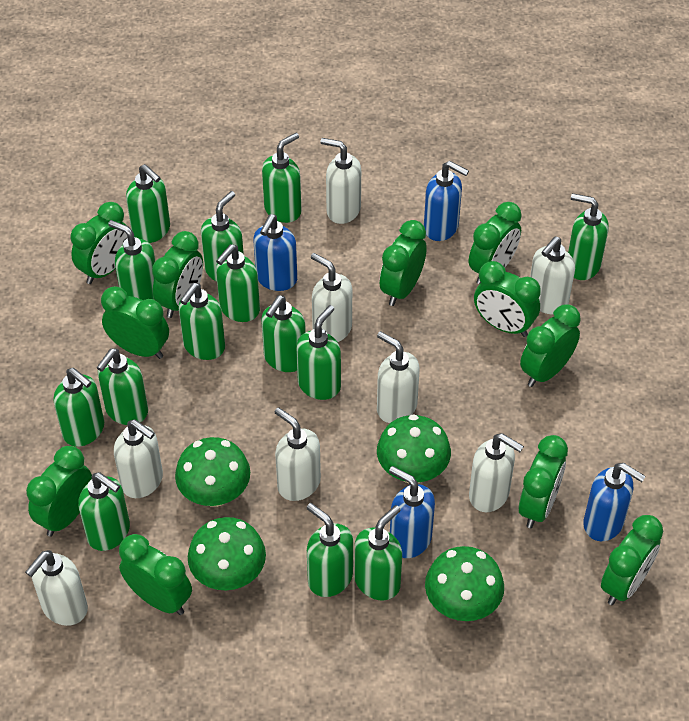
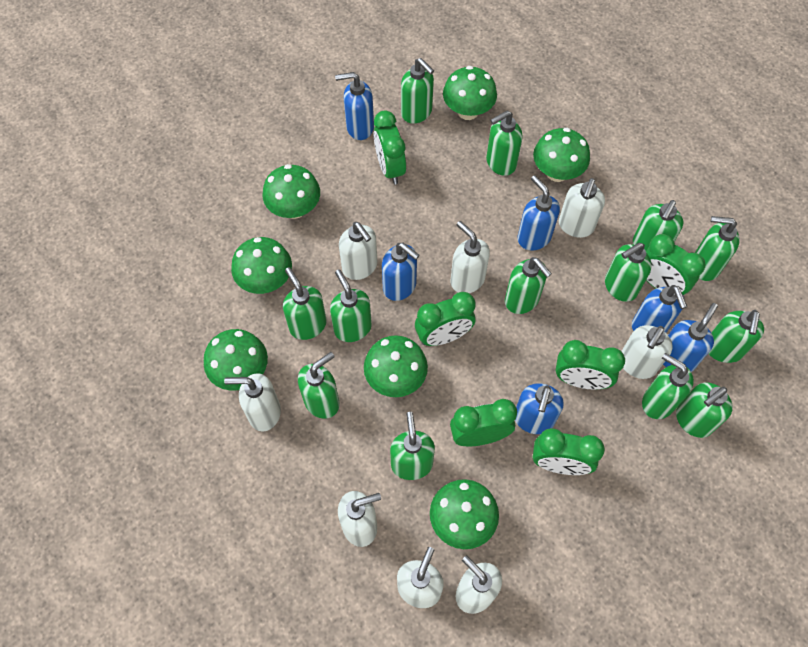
blue soap dispenser: 4 -> 6
green clock: 11 -> 6
green mushroom: 4 -> 7
green soap dispenser: 14 -> 13

